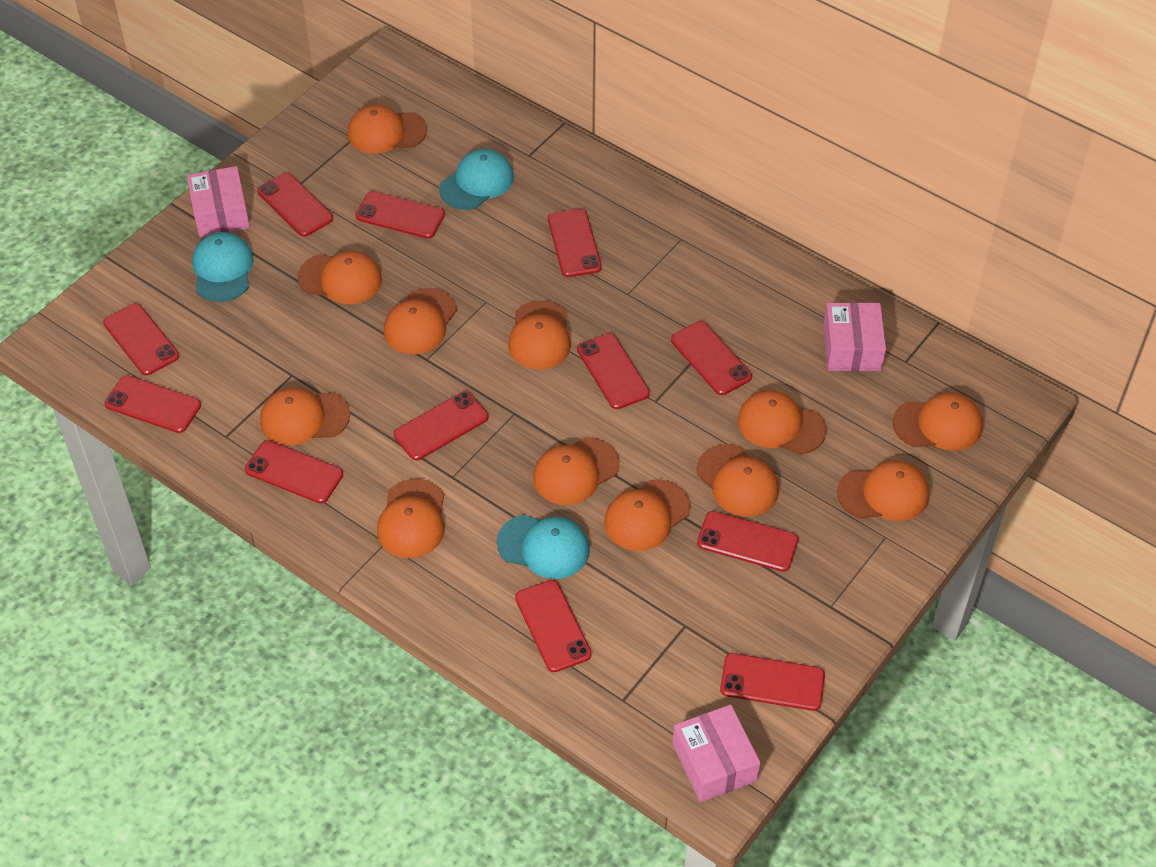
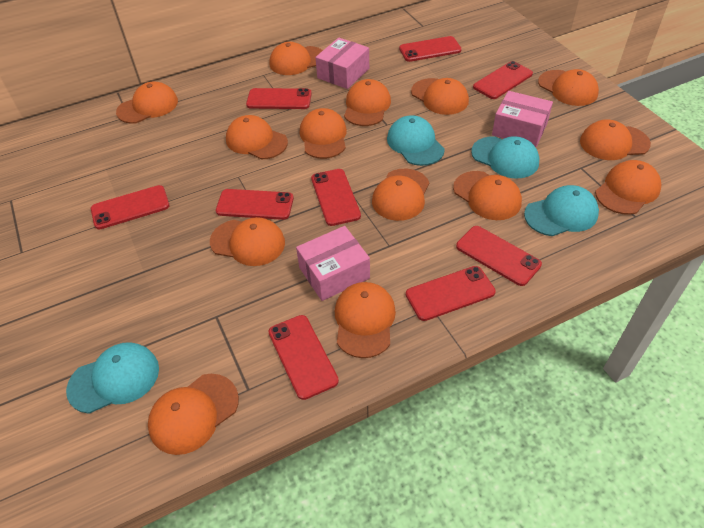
orange cap: 12 -> 14
red phone: 12 -> 9
turquoise cap: 3 -> 4

